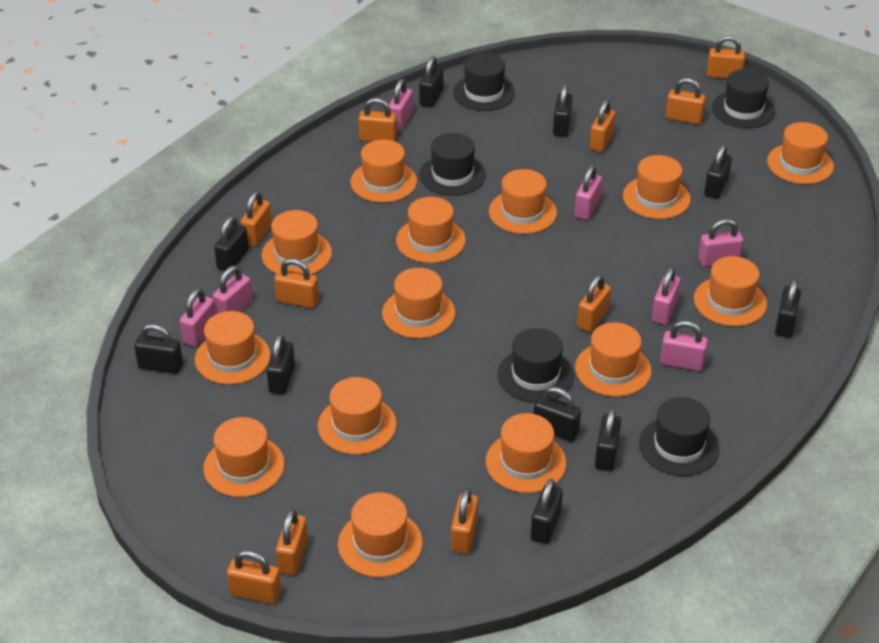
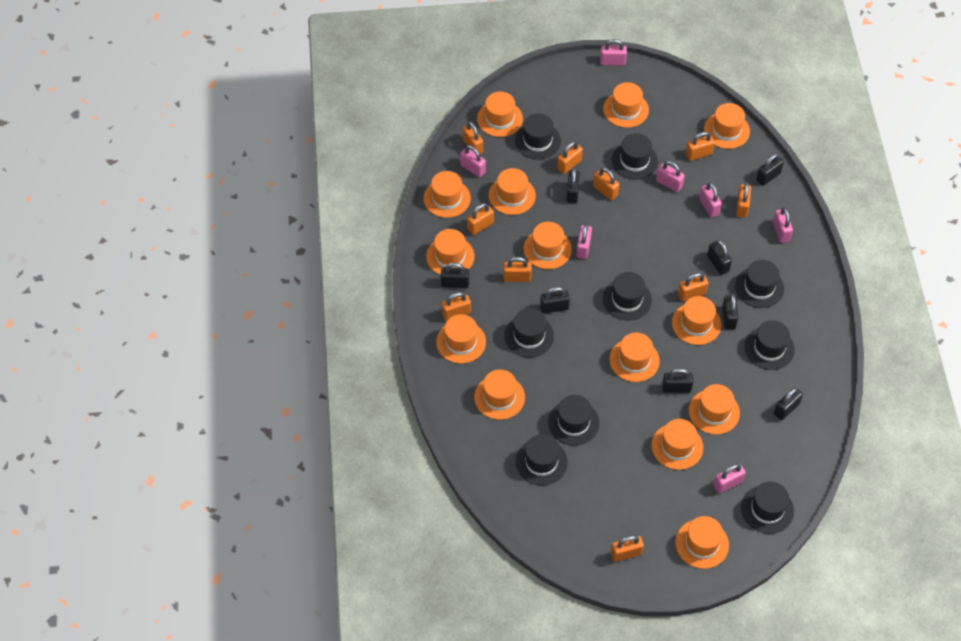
black hat: 5 -> 9
black padlock: 10 -> 8

